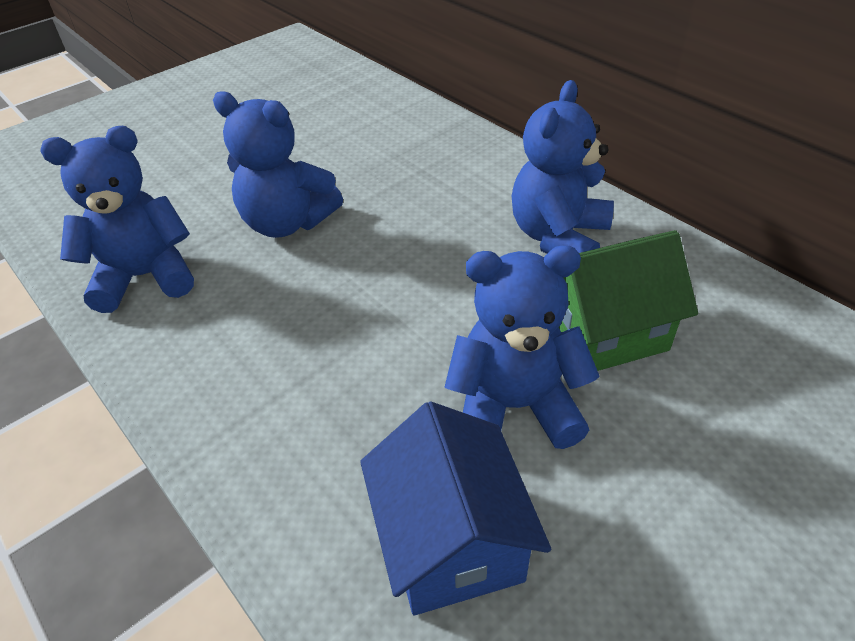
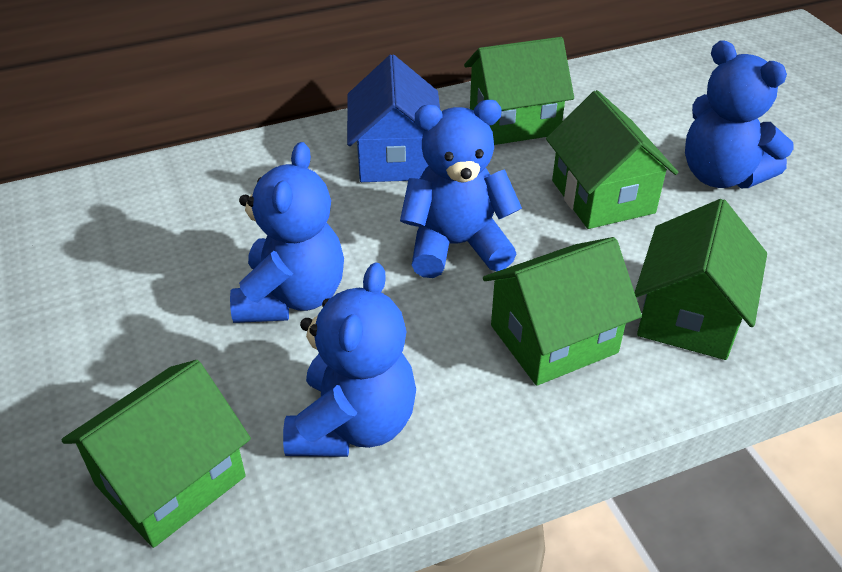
green house: 1 -> 5

